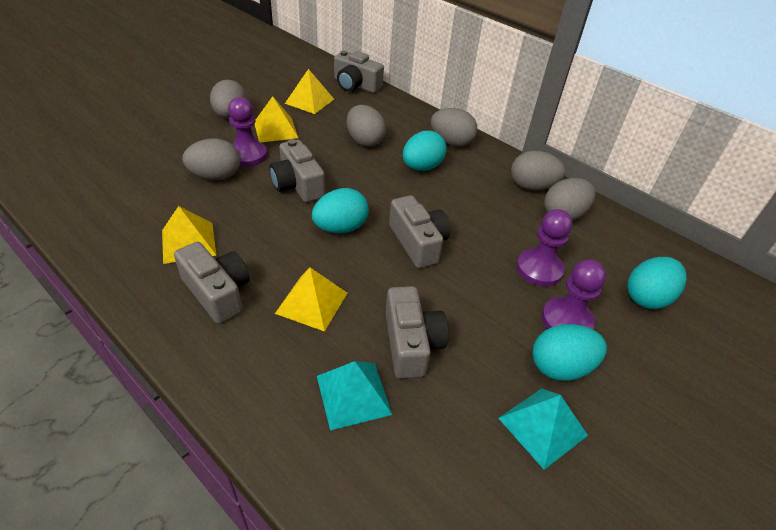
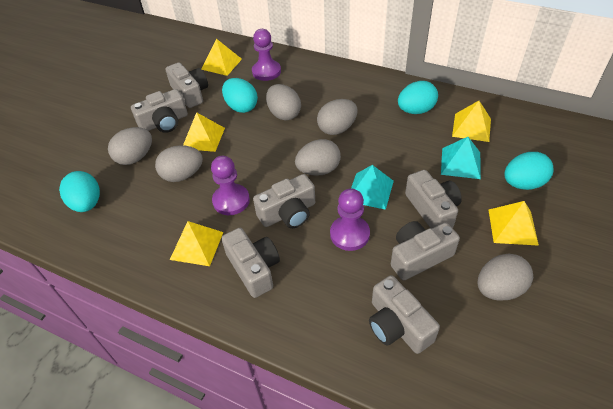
grey camera: 5 -> 7
yellow pyramid: 4 -> 5

